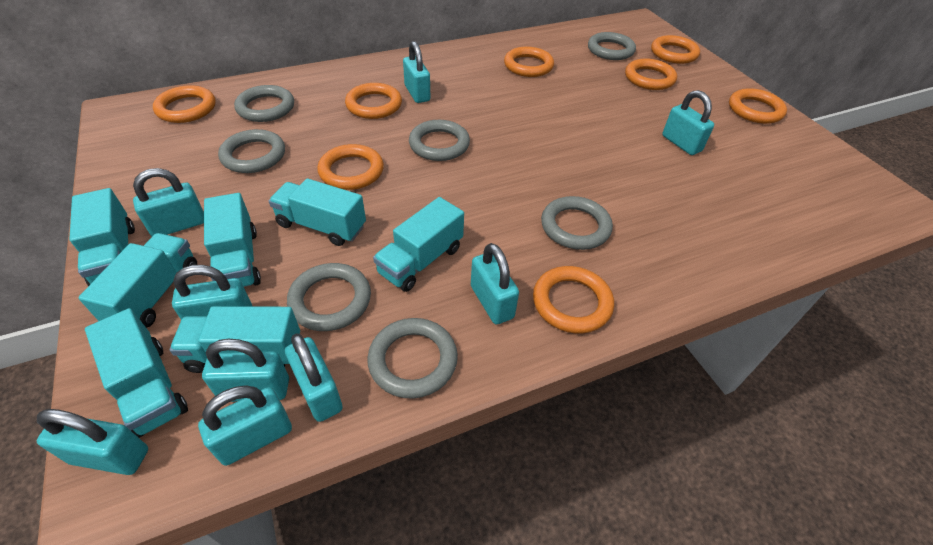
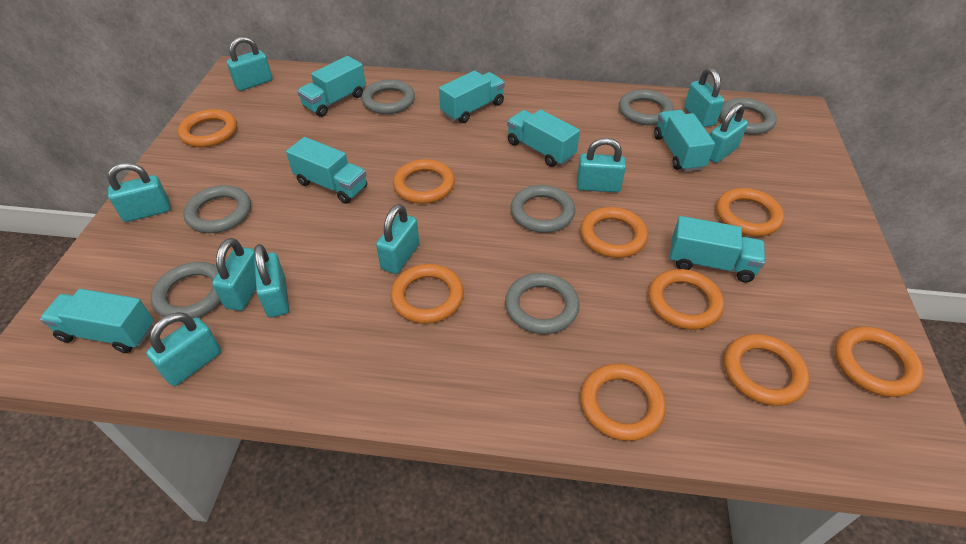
orange ring: 8 -> 9

